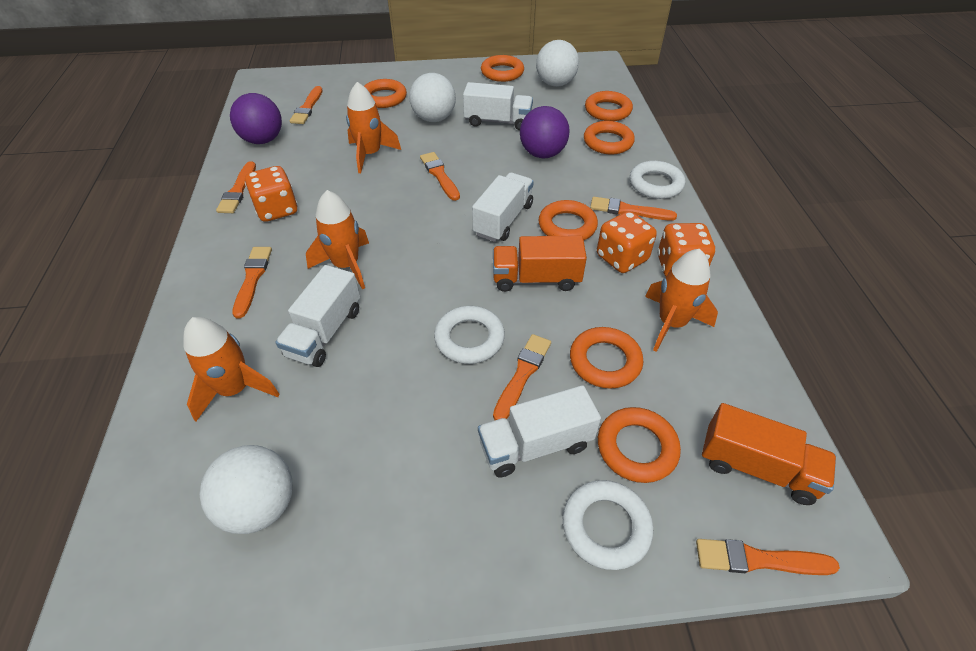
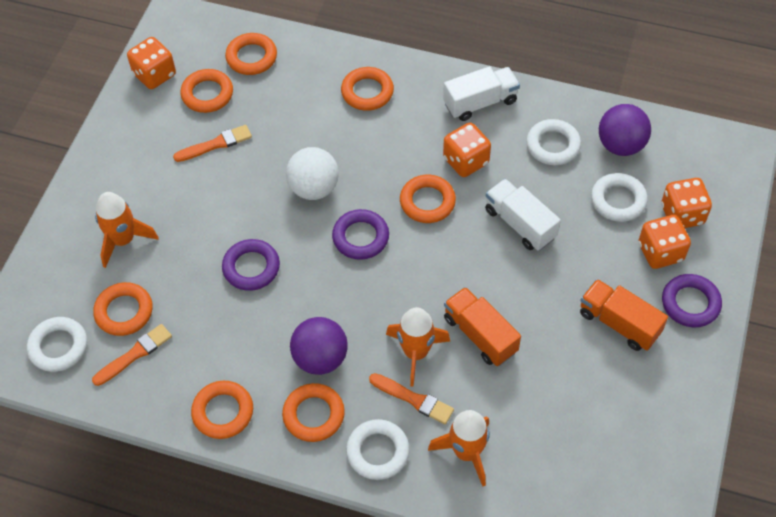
orange brush: 7 -> 3
orange dice: 3 -> 4
orange rocket: 4 -> 3
purple ring: 0 -> 3
white ball: 3 -> 1
white ring: 3 -> 4
white truck: 4 -> 2

